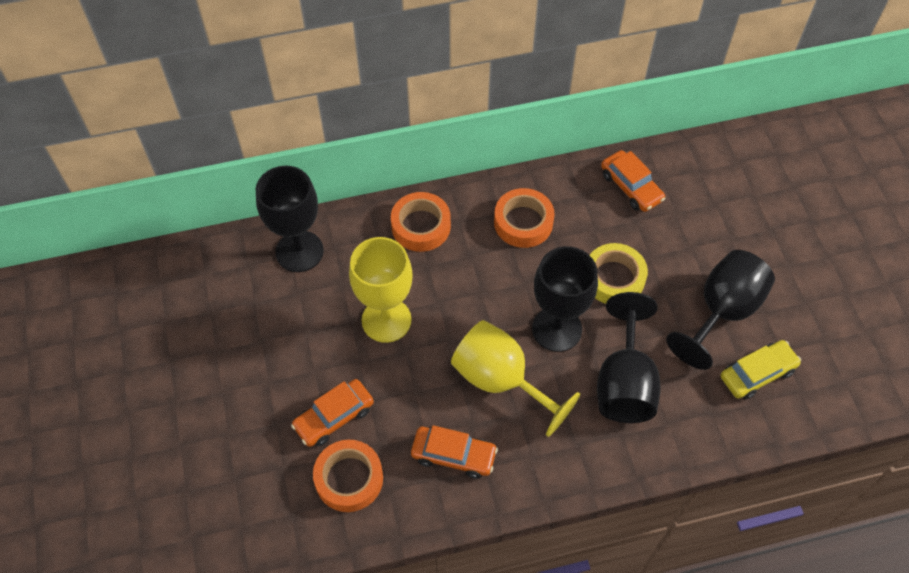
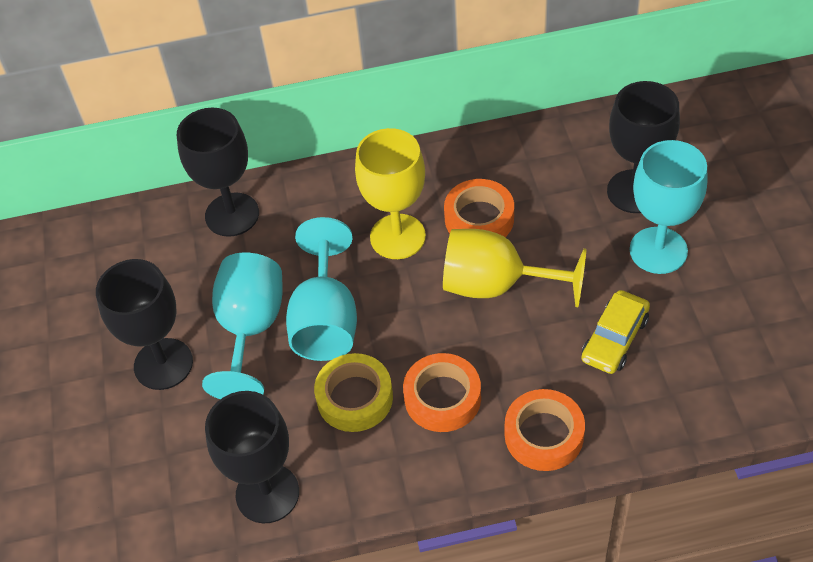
orange car: 3 -> 0
turquoise goblet: 0 -> 3

